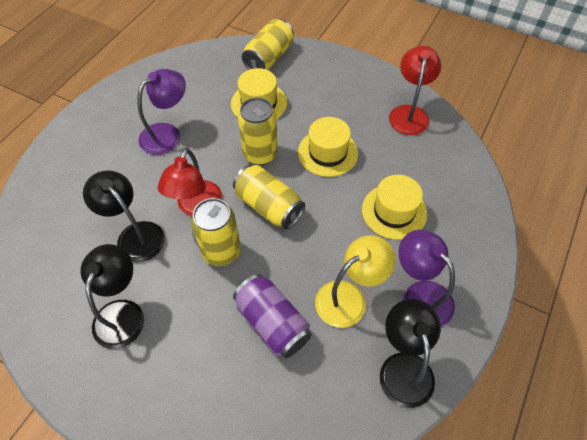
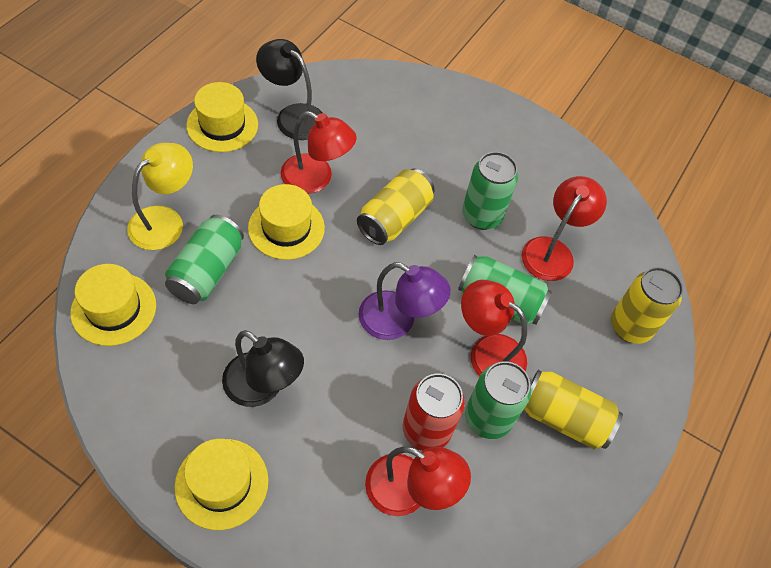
black lamp: 3 -> 2
green can: 0 -> 4
purple can: 1 -> 0
purple lamp: 2 -> 1
red can: 0 -> 1
red lamp: 2 -> 4
yellow can: 4 -> 3
yellow hat: 3 -> 4

